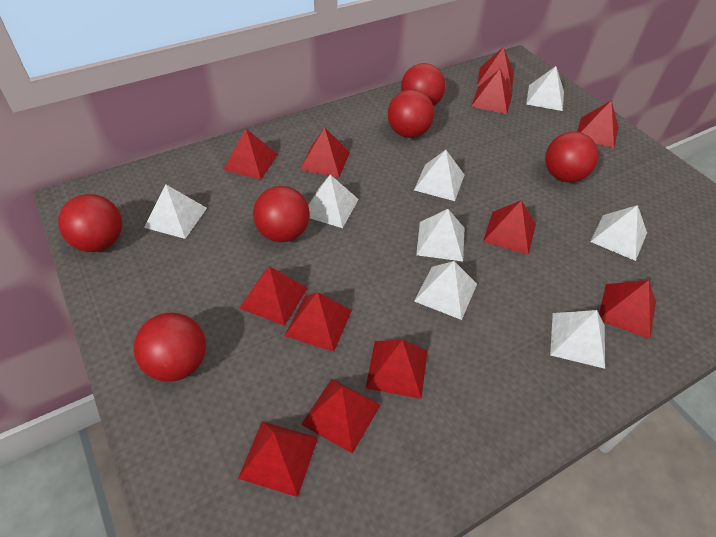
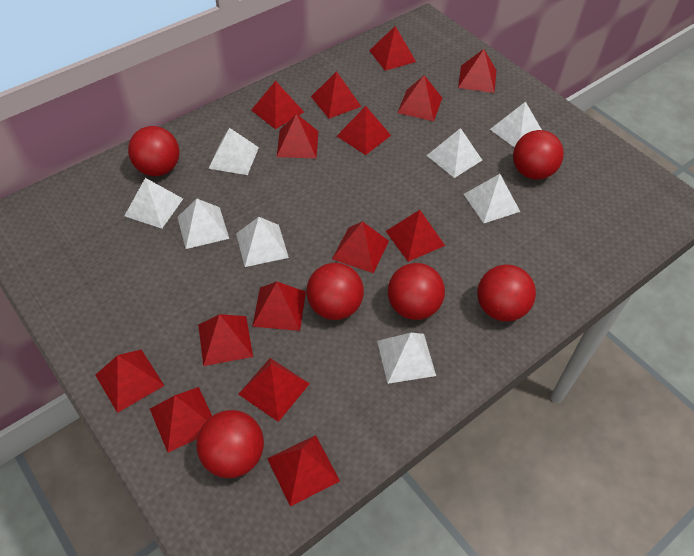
red pyramid: 12 -> 15

